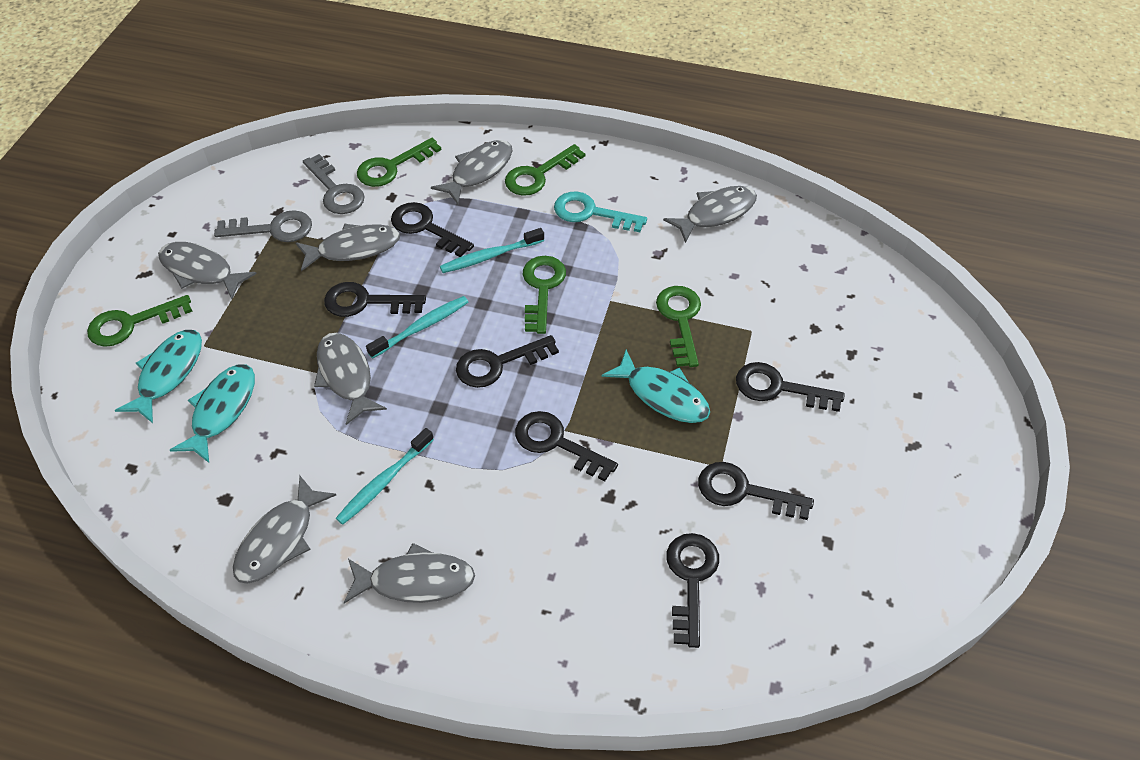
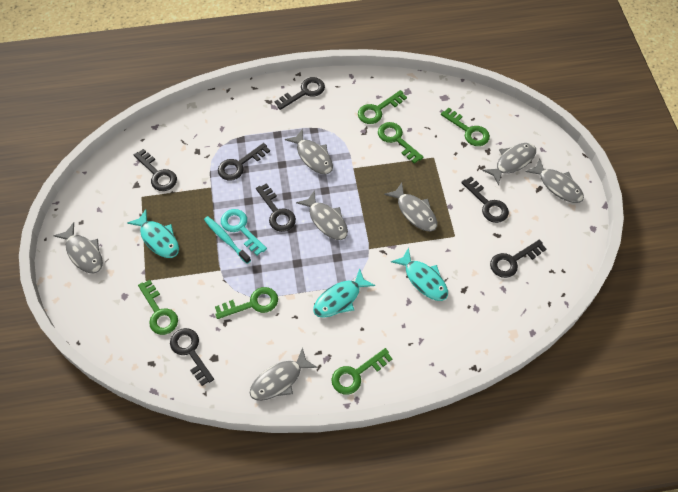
green key: 5 -> 6
grey key: 2 -> 0
turquoise toothbrush: 3 -> 1

